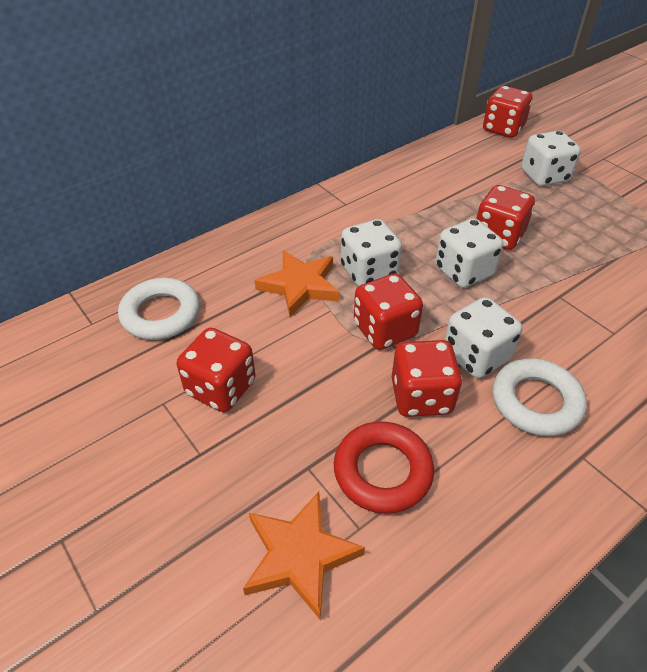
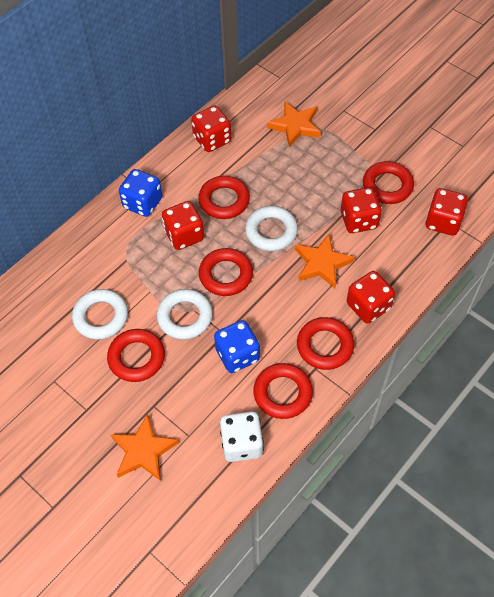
blue dice: 0 -> 2
orange star: 2 -> 3
red ring: 1 -> 6
white dice: 4 -> 1
white ring: 2 -> 3

